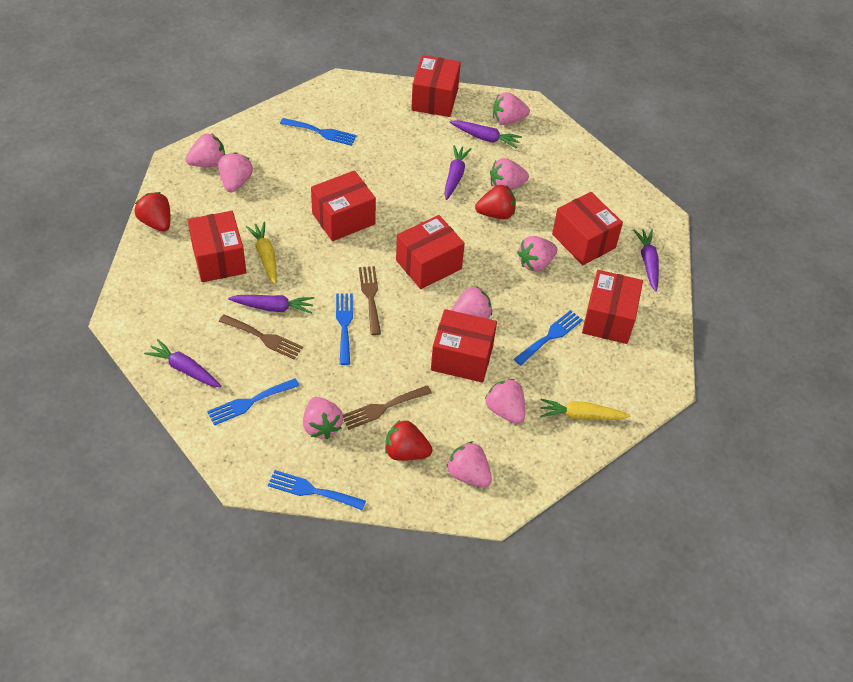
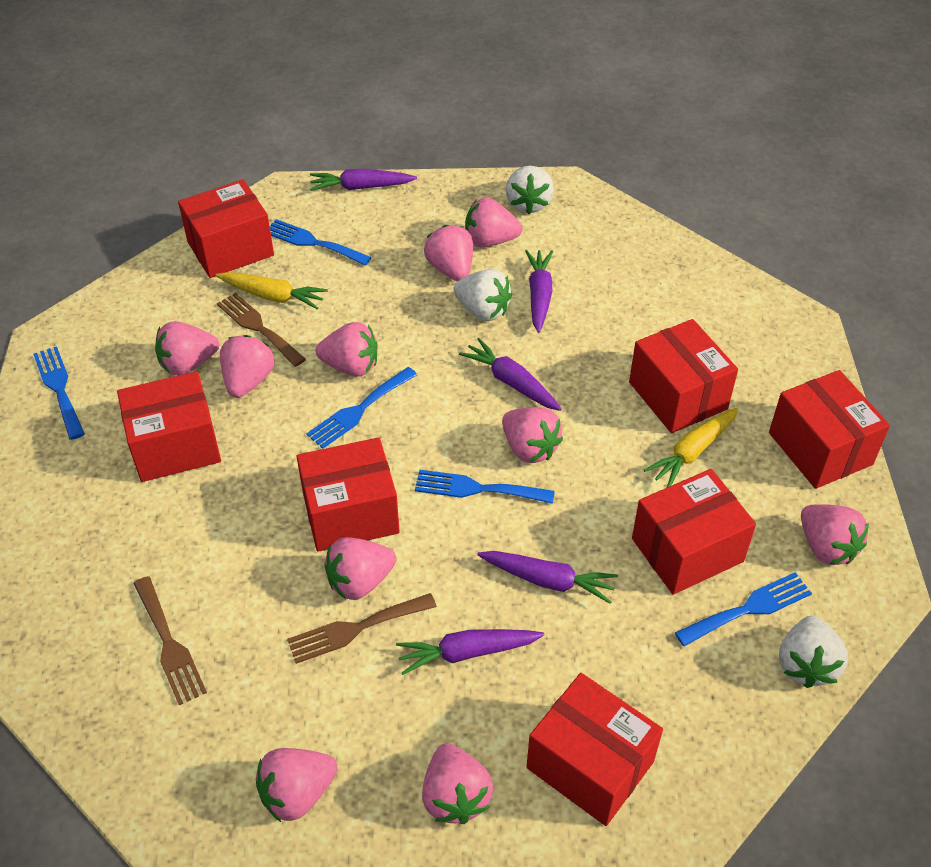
pink strawberry: 9 -> 10
red strawberry: 3 -> 0
white strawberry: 0 -> 3

